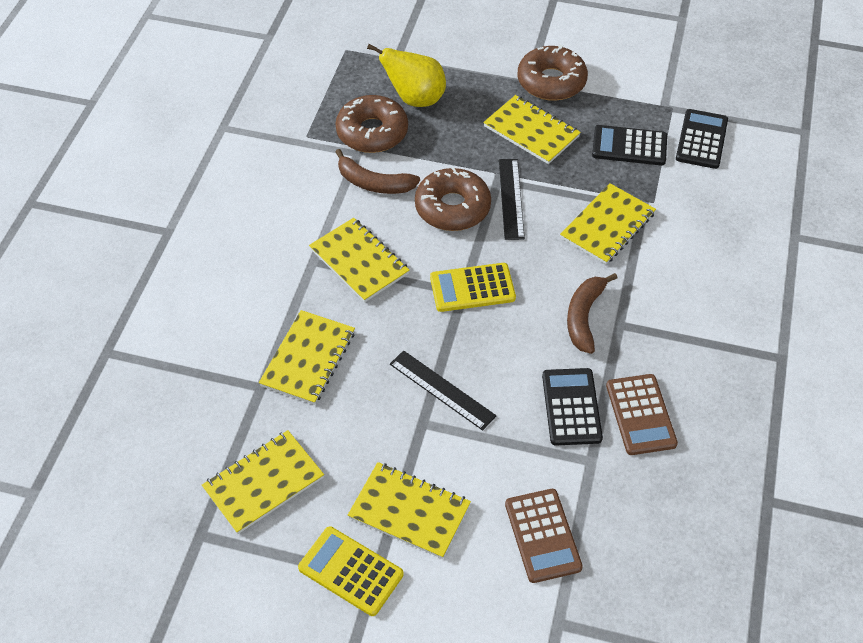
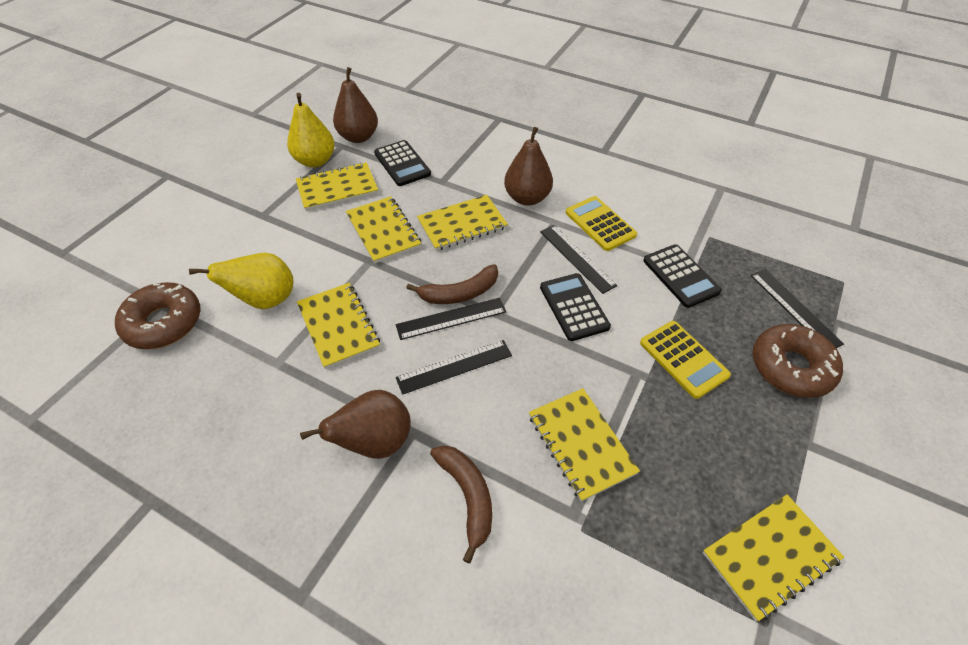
black ruler: 2 -> 4
brown calculator: 2 -> 0
brown donut: 3 -> 2
brown pear: 0 -> 3
yellow pear: 1 -> 2

